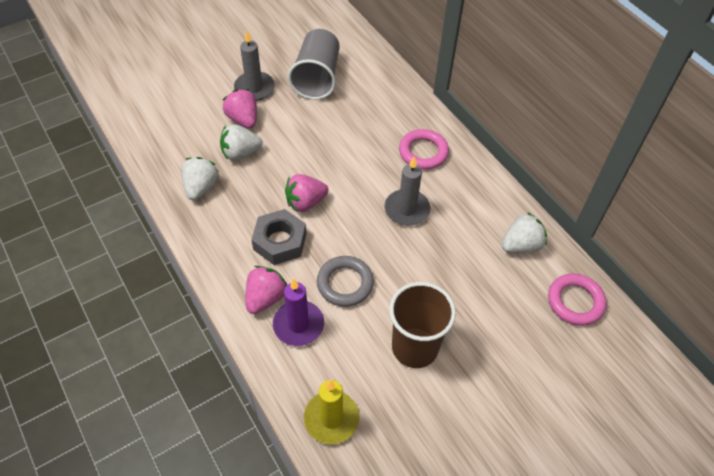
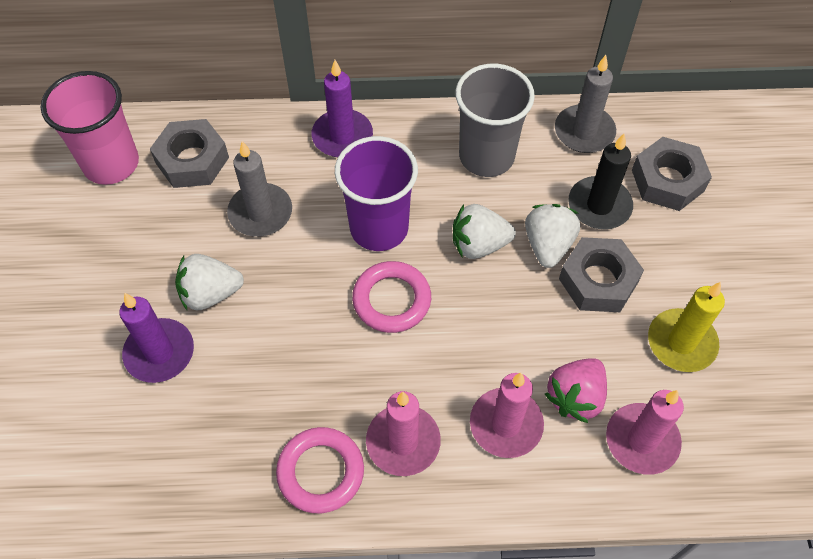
black candle: 0 -> 1
brown cup: 1 -> 0
grey nut: 1 -> 3
grey ring: 1 -> 0
pink candle: 0 -> 3
pink cup: 0 -> 1
pink strawberry: 3 -> 1
purple candle: 1 -> 2
purple cup: 0 -> 1

